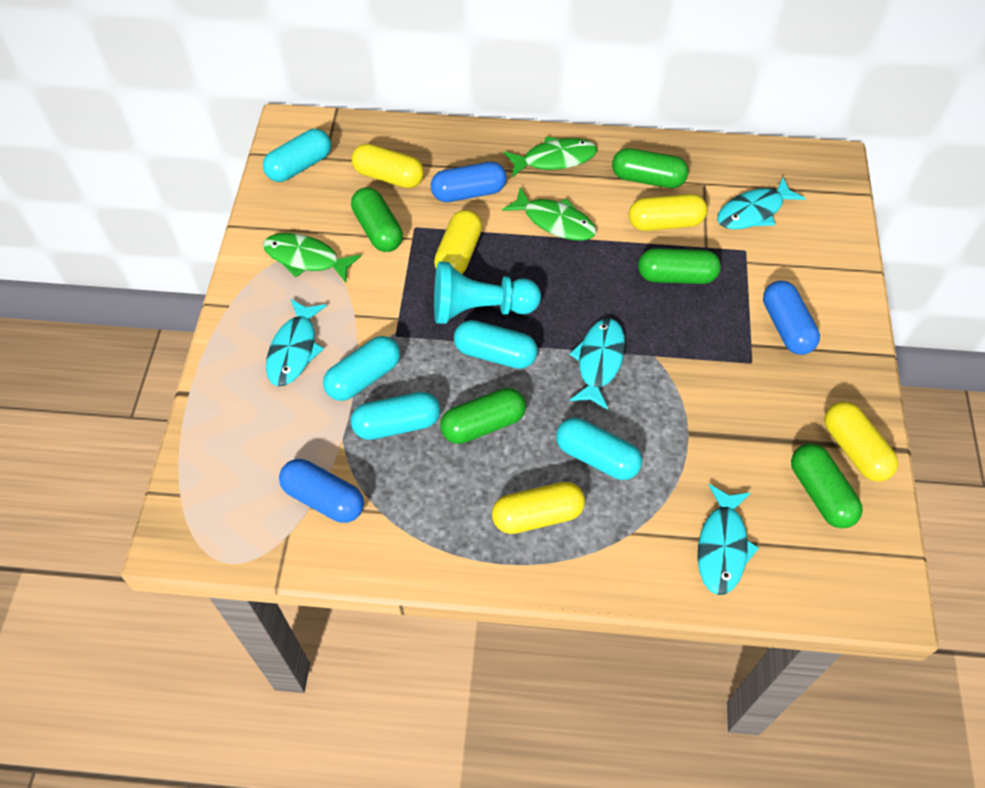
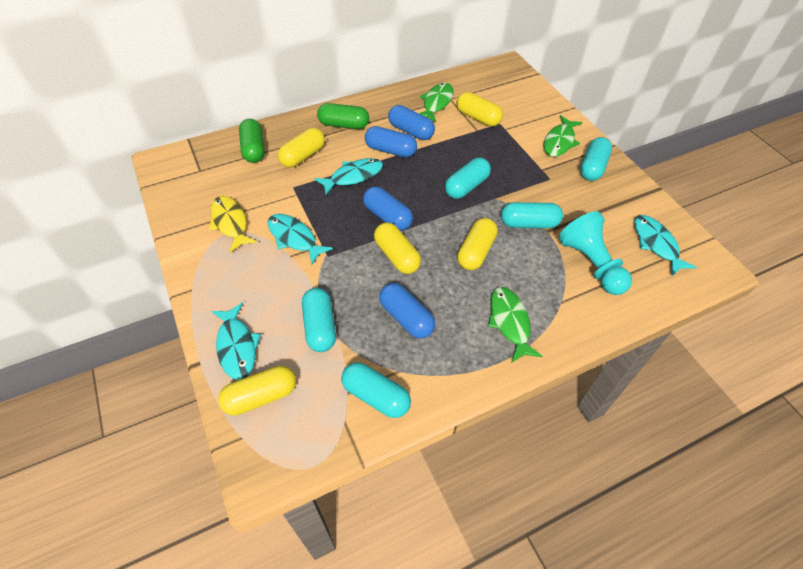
blue capsule: 3 -> 4
green capsule: 5 -> 2
yellow fish: 0 -> 1

